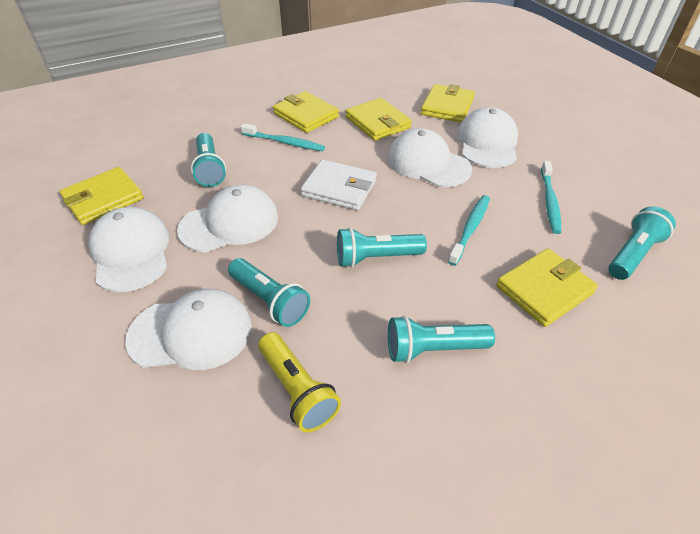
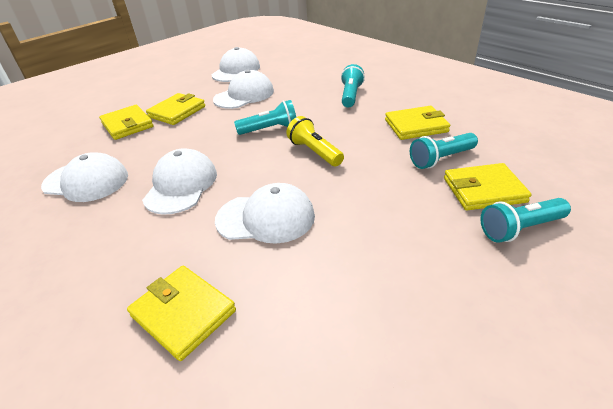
turquoise flashlight: 5 -> 4
turquoise toothbrush: 3 -> 0
white wallet: 1 -> 0

